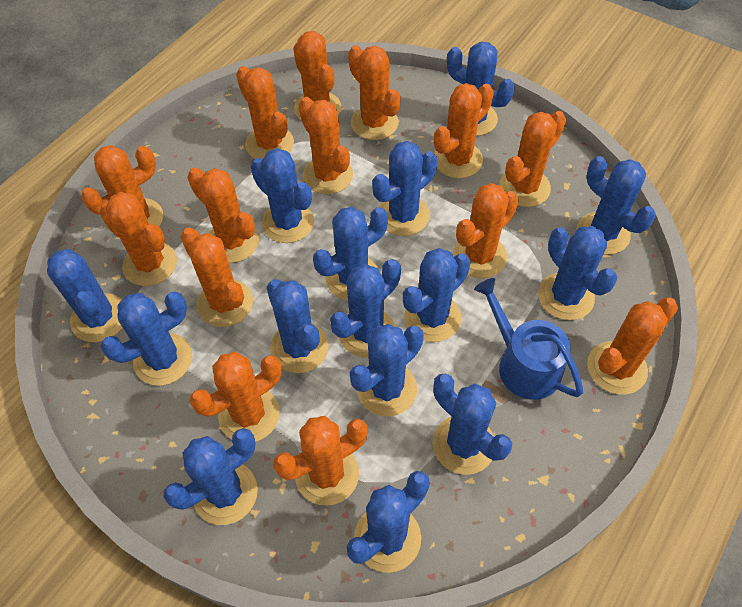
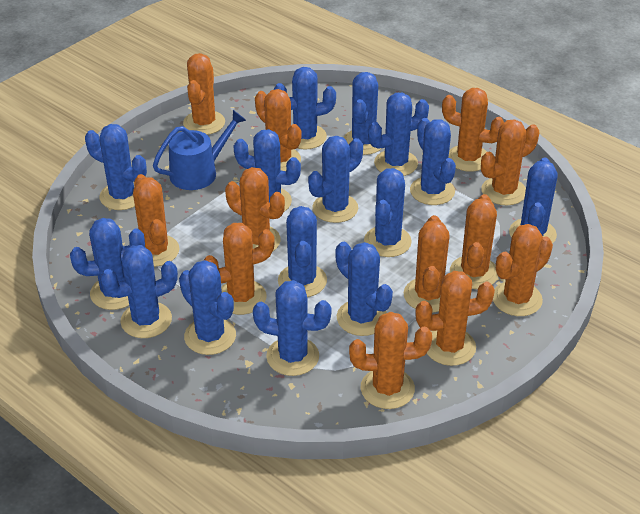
orange cactus: 14 -> 12

